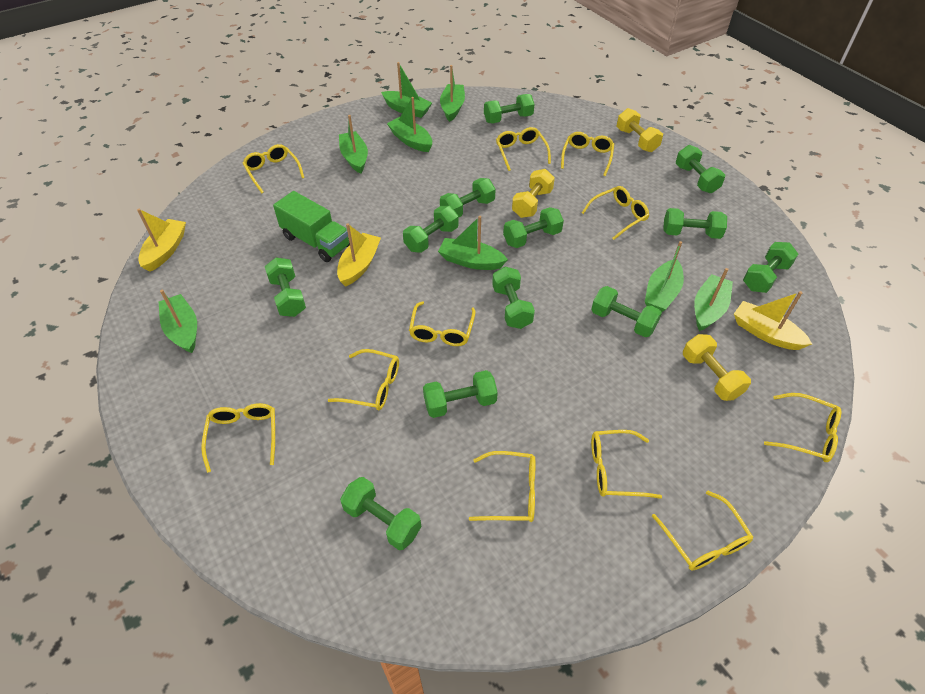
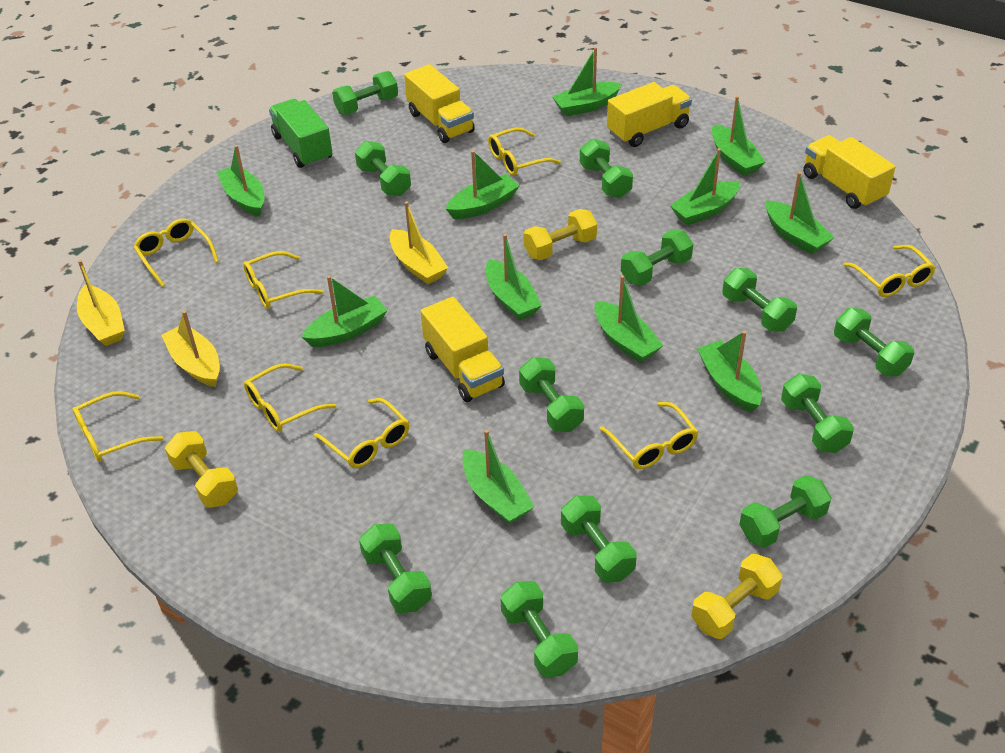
green boat: 8 -> 11
yellow glasses: 11 -> 8
yellow truck: 0 -> 4

